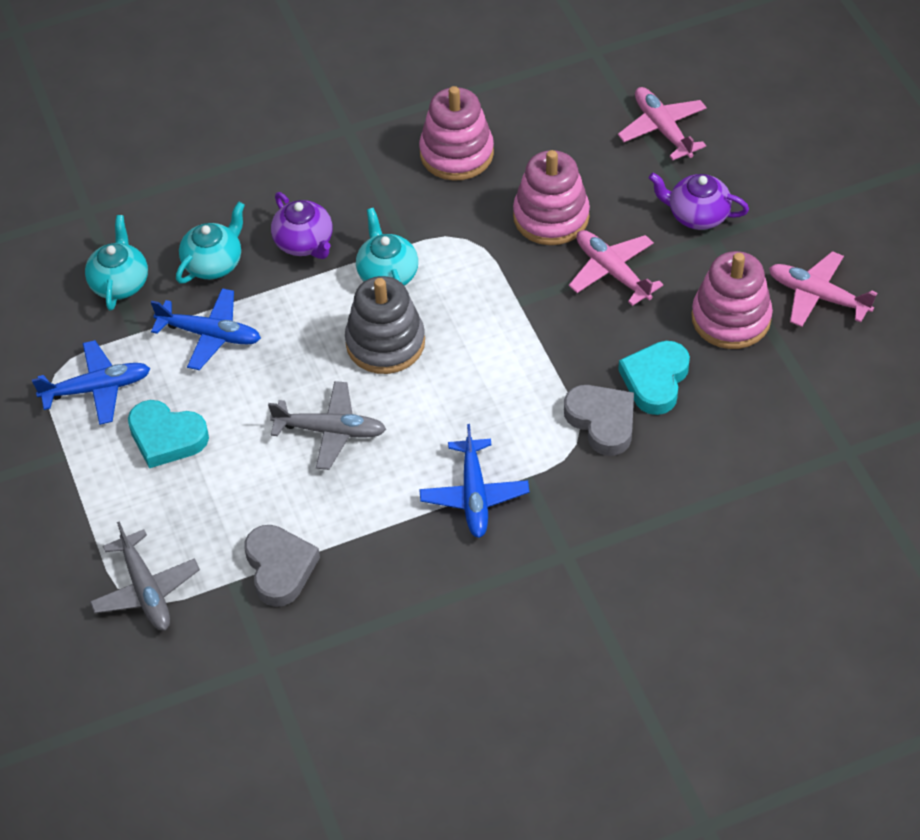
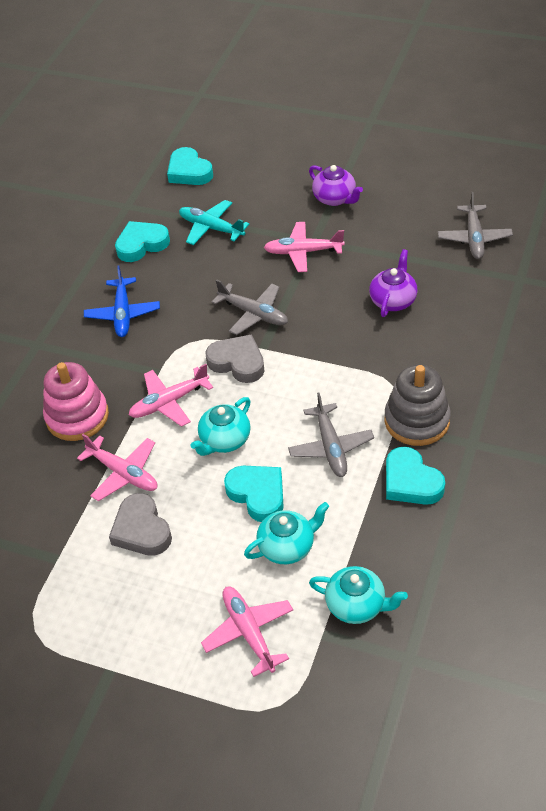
blue plane: 3 -> 1
grey plane: 2 -> 3
pink plane: 3 -> 4
pink stacking toy: 3 -> 1
turquoise heart: 2 -> 4
turquoise plane: 0 -> 1

